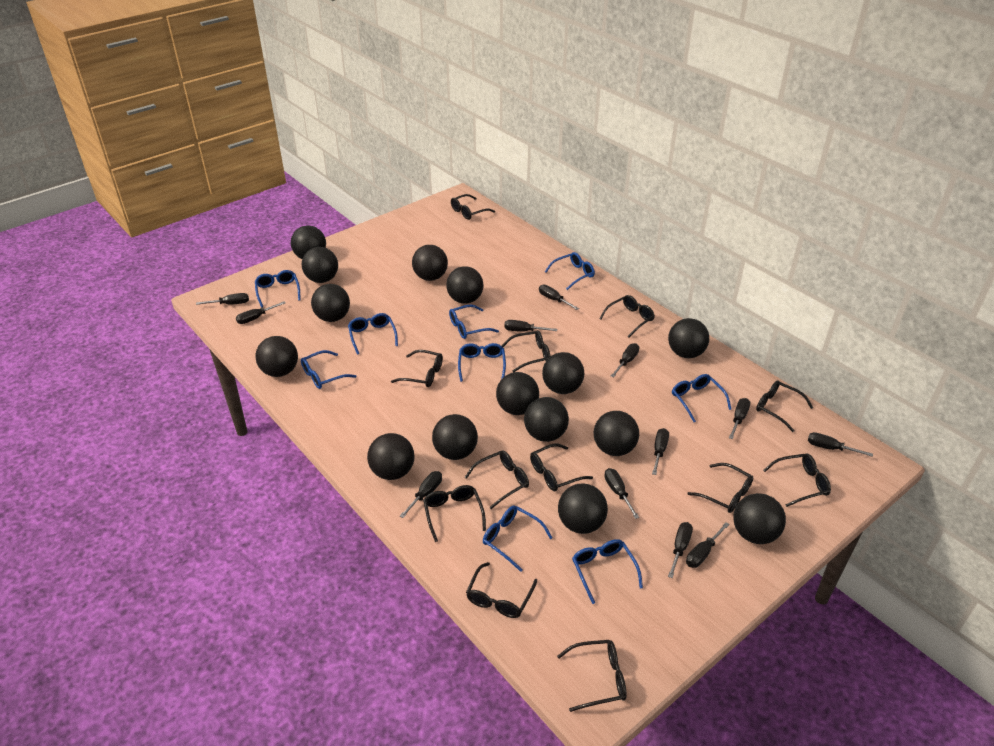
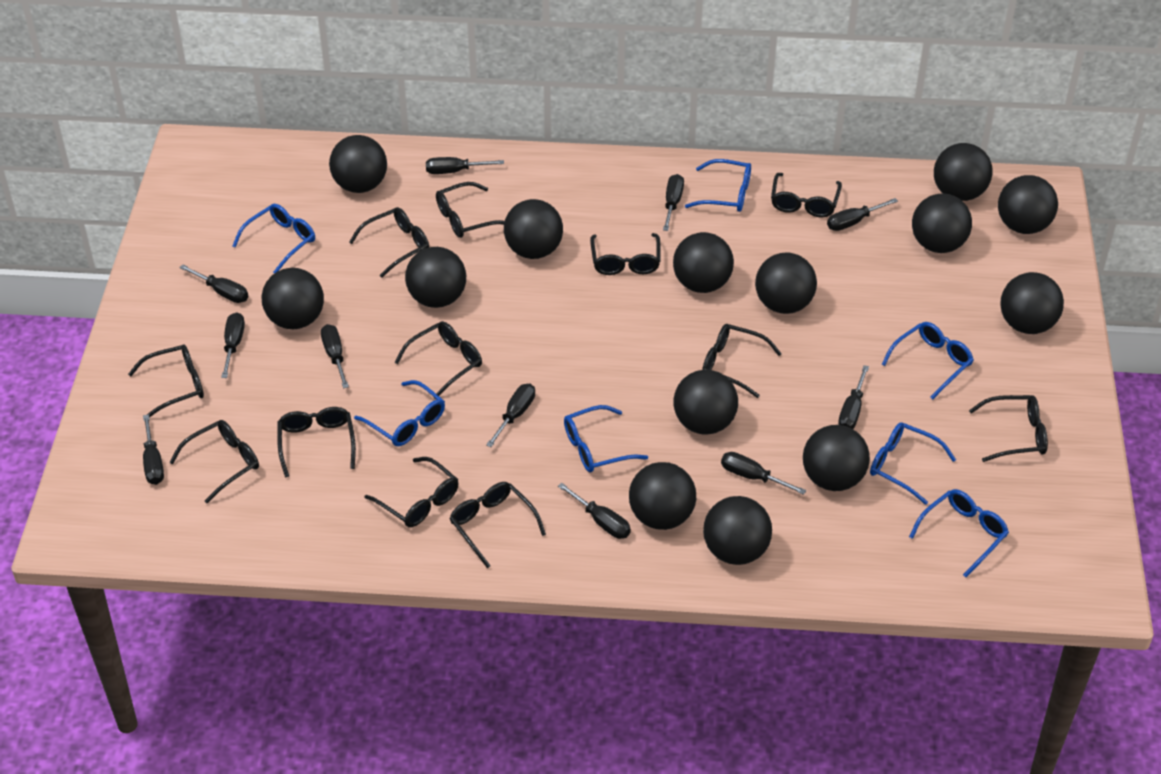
black ball: 15 -> 14
black screwdriver: 12 -> 11
blue glasses: 9 -> 7

